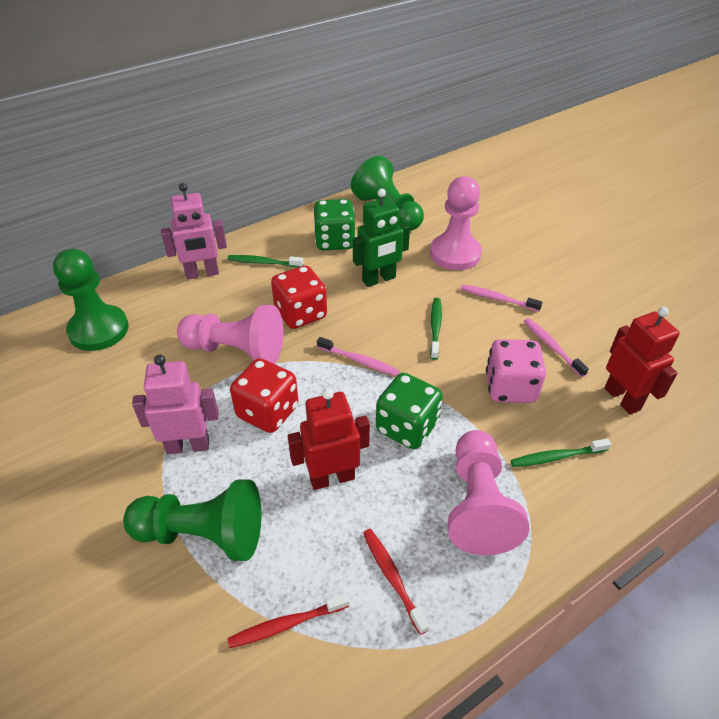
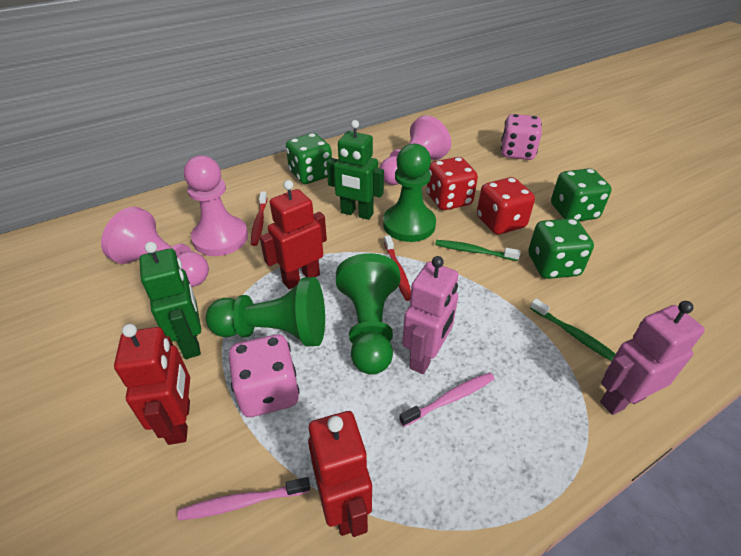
green dice: 2 -> 3
green robot: 1 -> 2
green toothbrush: 3 -> 2
pink dice: 1 -> 2
pink toothbrush: 3 -> 2
red robot: 2 -> 3

